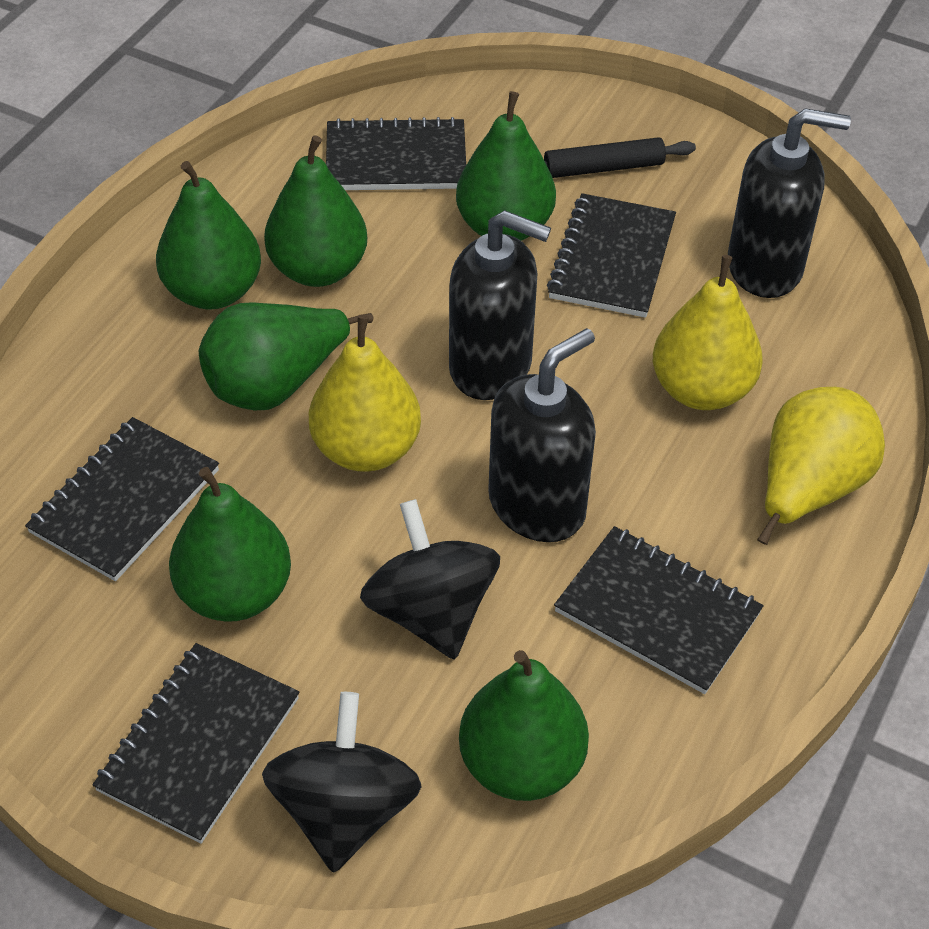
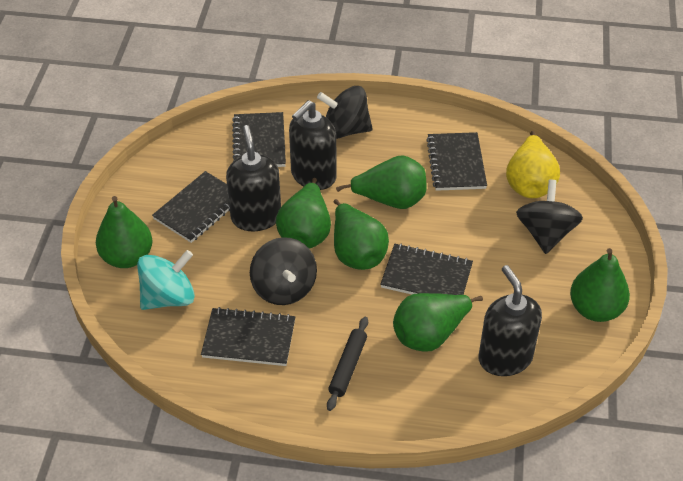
black spinning top: 2 -> 3
turquoise spinning top: 0 -> 1
yellow pear: 3 -> 1

